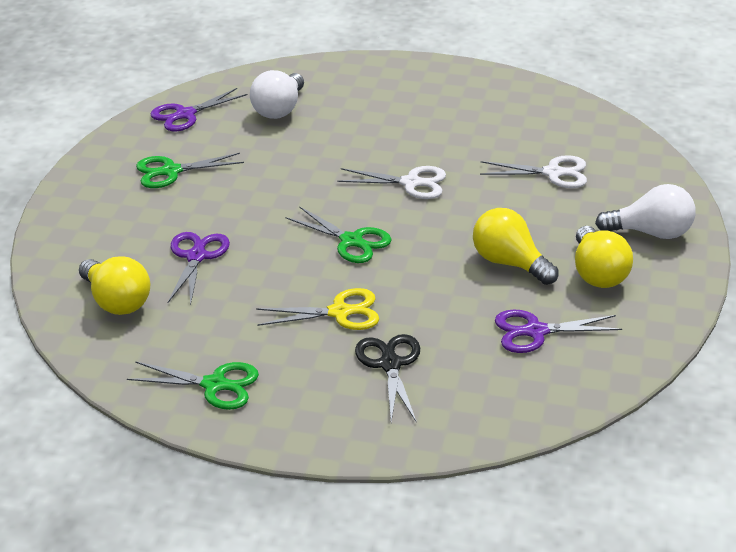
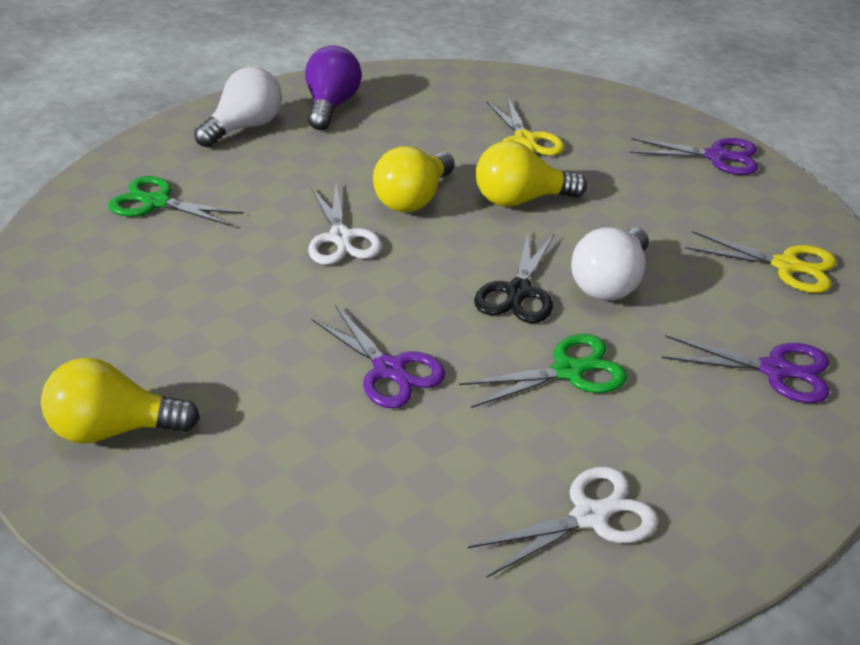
green scissors: 3 -> 2
purple light bulb: 0 -> 1
yellow scissors: 1 -> 2

